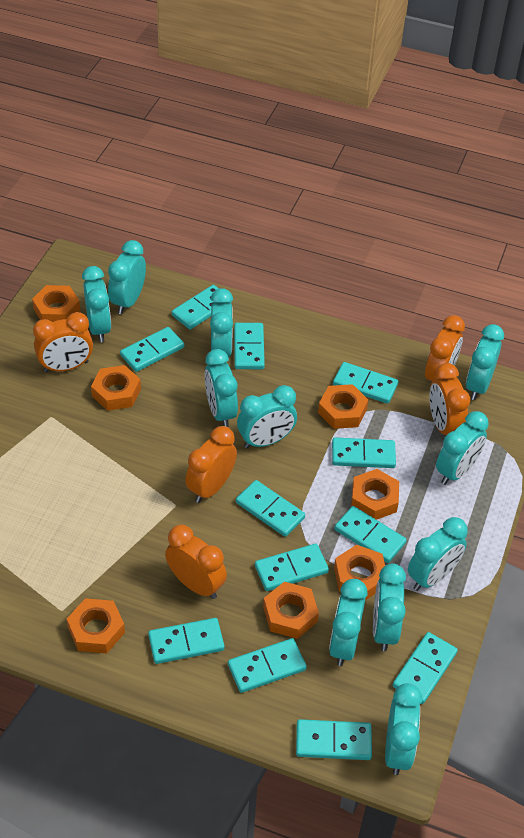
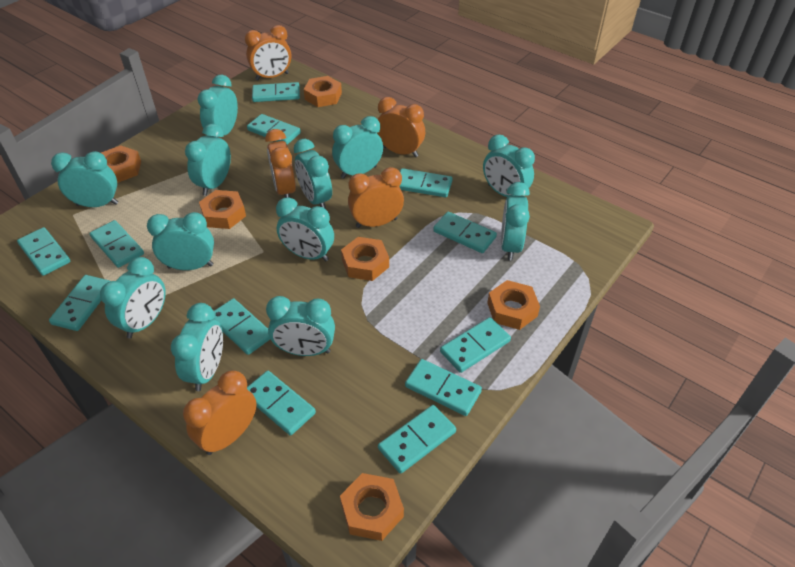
orange nut: 7 -> 6
turquoise clock: 11 -> 12

